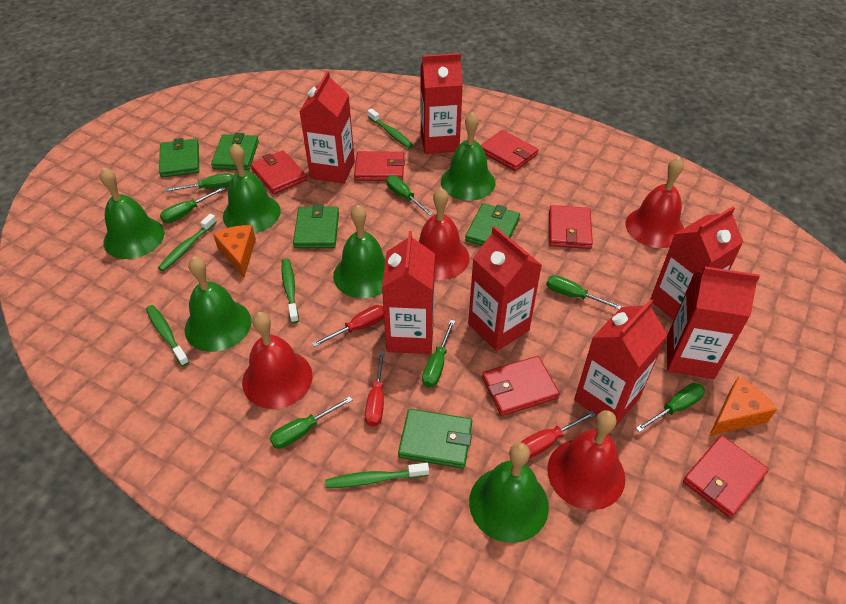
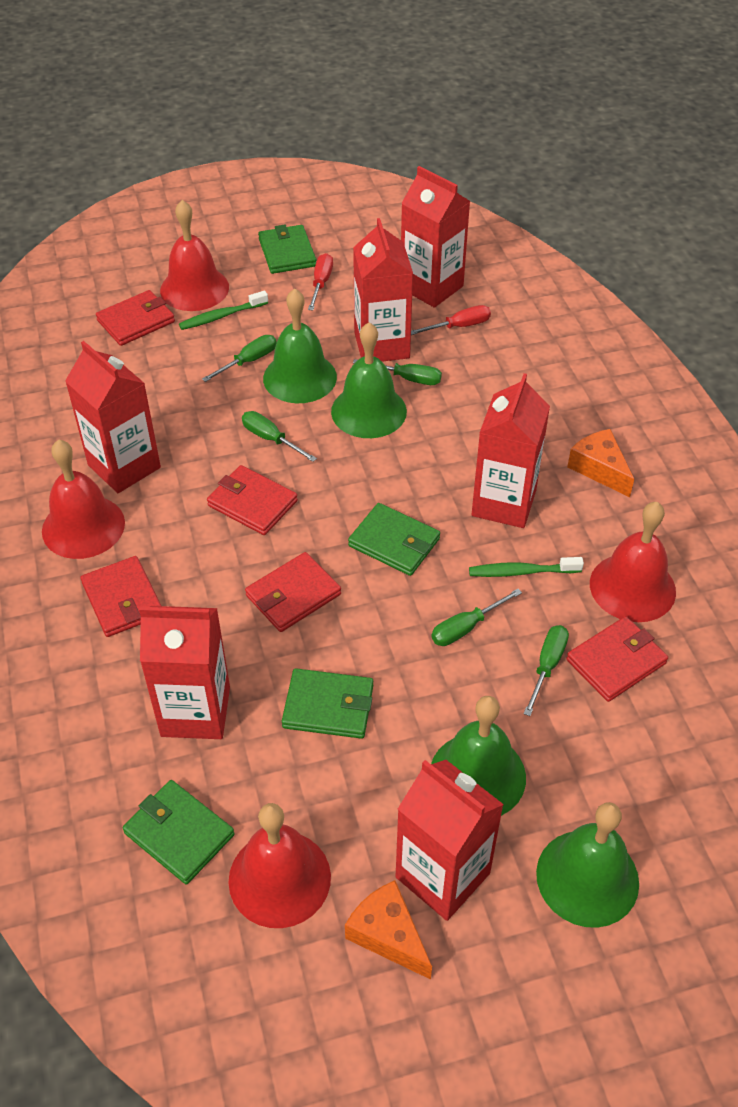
green bell: 6 -> 4
green screwdriver: 7 -> 5
green toothbrush: 5 -> 2
green wallet: 5 -> 4
red carton: 7 -> 6
red screwdriver: 3 -> 2
red wallet: 6 -> 5

